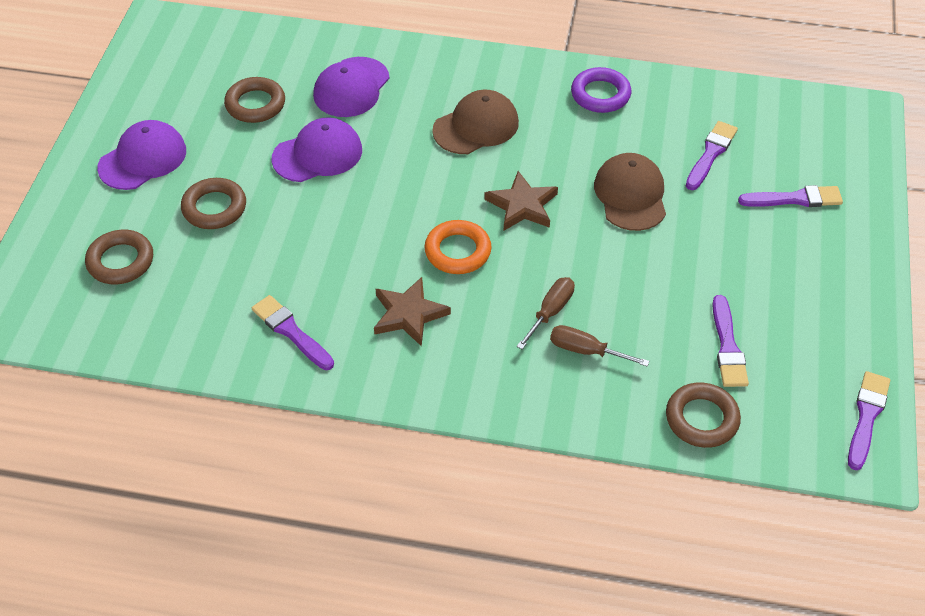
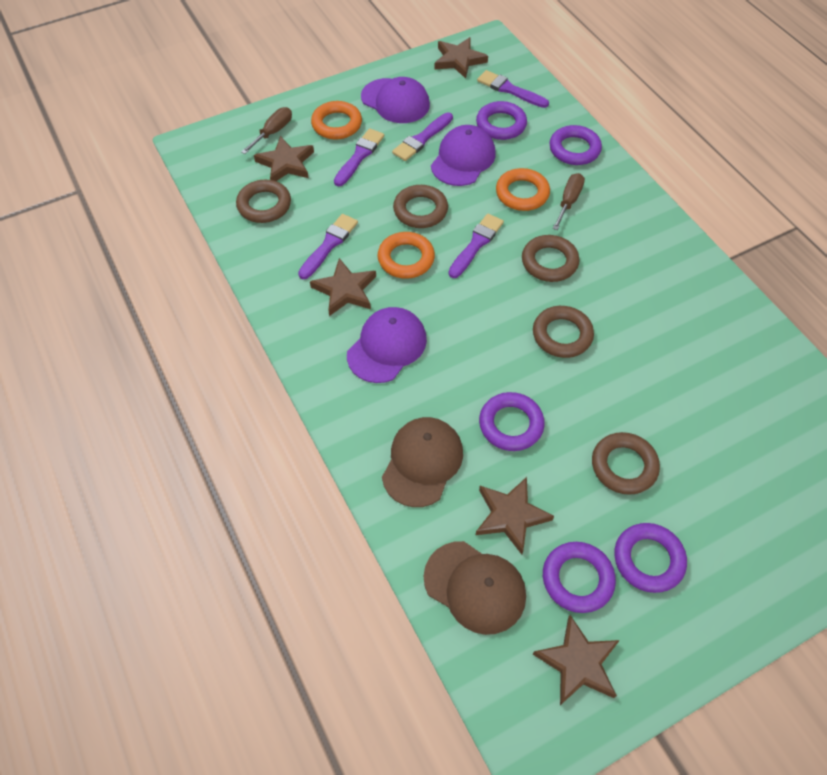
brown ring: 4 -> 5
brown star: 2 -> 5
orange ring: 1 -> 3
purple ring: 1 -> 5

